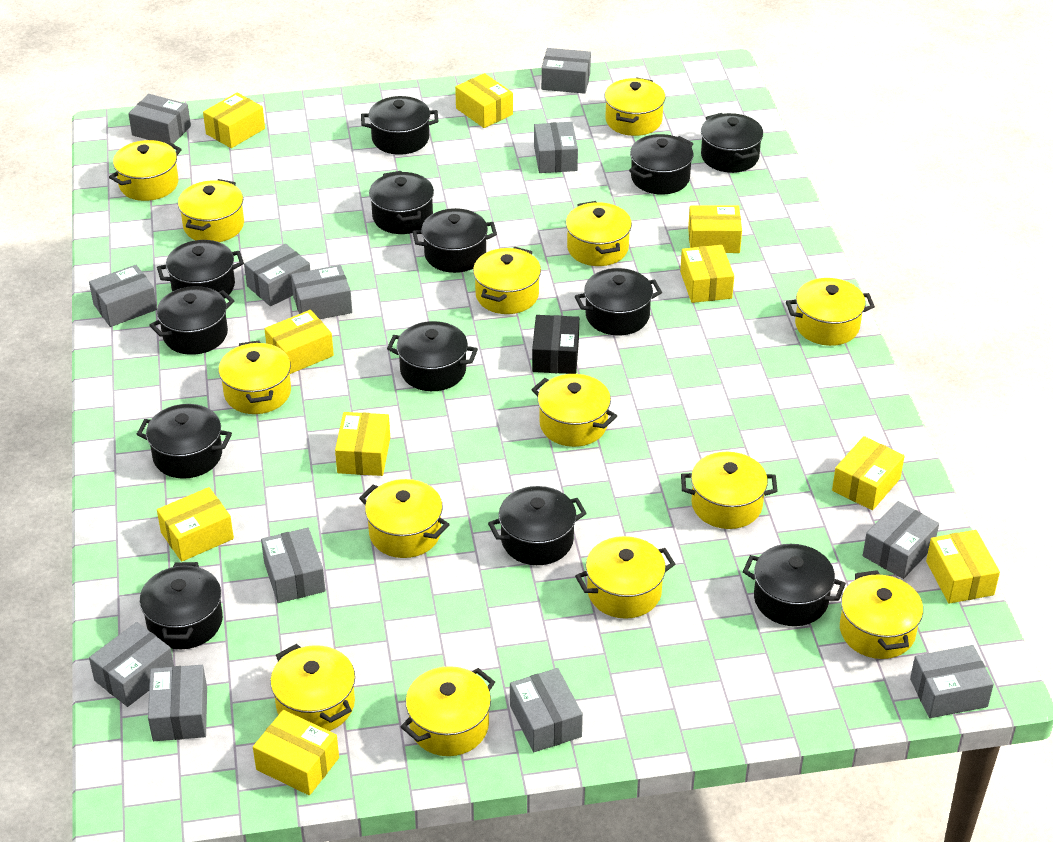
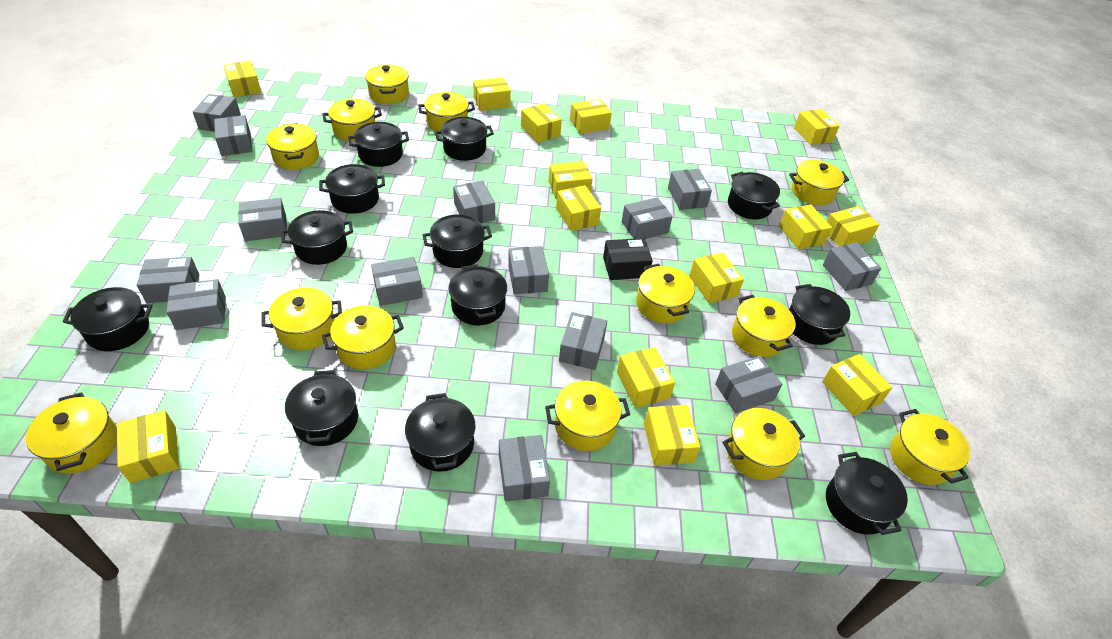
black pot: 13 -> 12
grey box: 12 -> 14
yellow box: 10 -> 14
yellow pot: 14 -> 13

